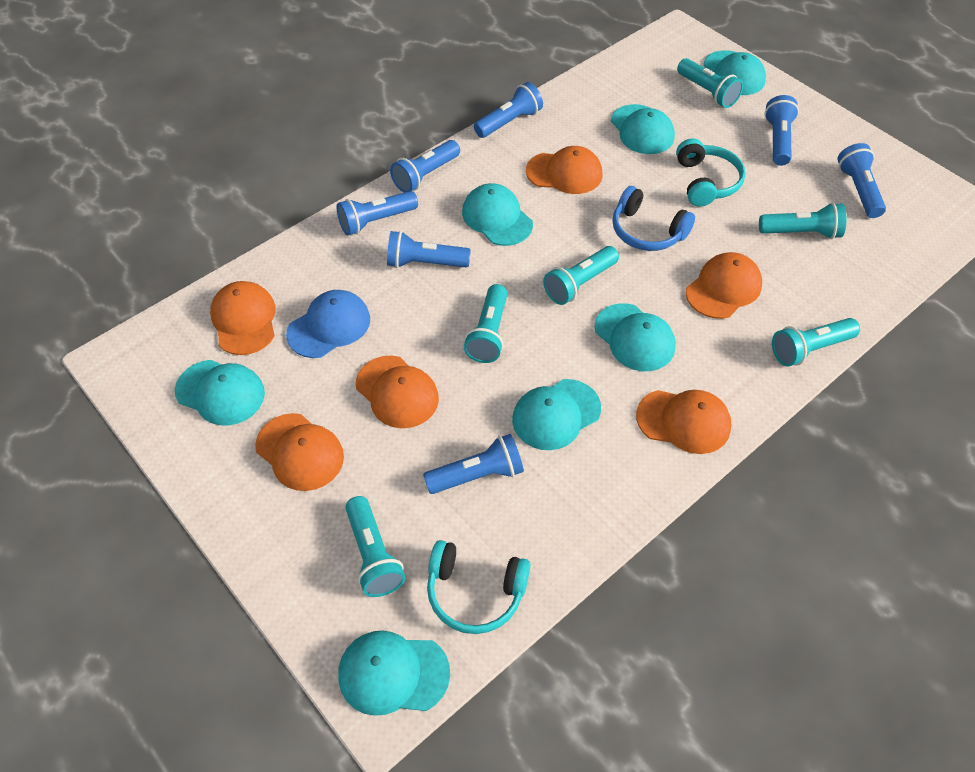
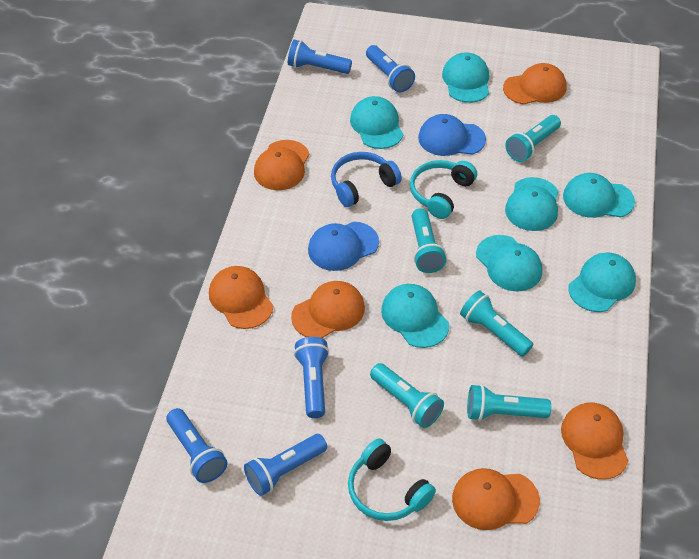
blue cap: 1 -> 2
blue flashlight: 7 -> 5
turquoise flashlight: 6 -> 5

